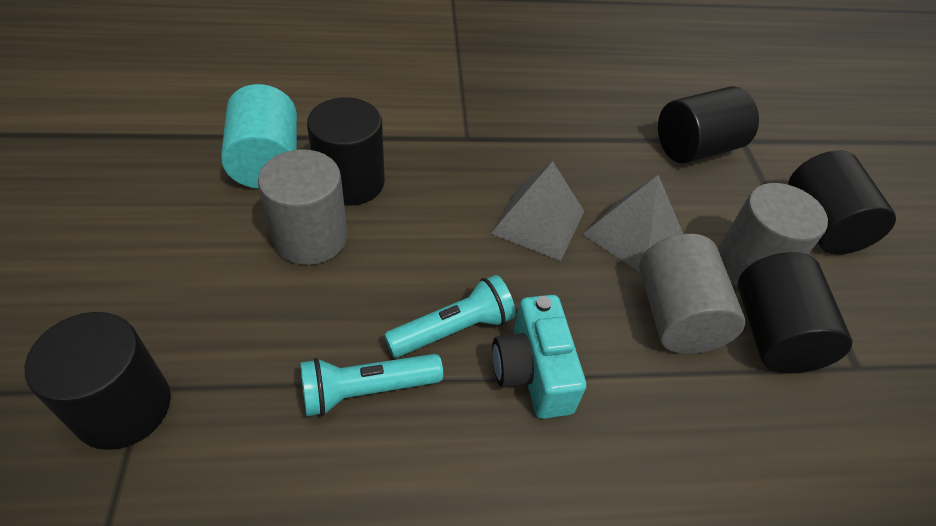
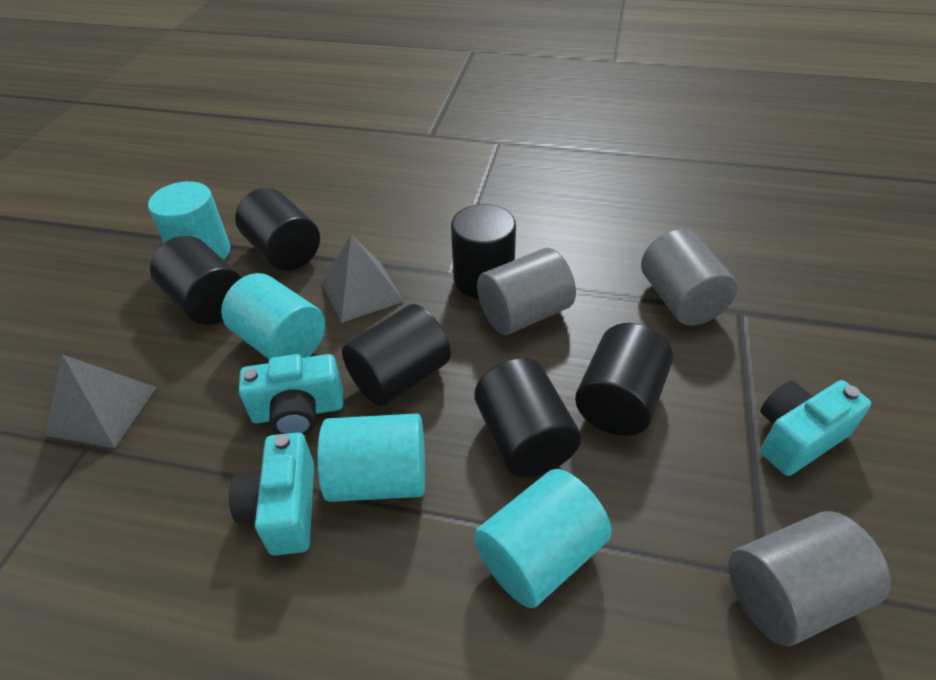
black cylinder: 5 -> 6
turquoise camera: 1 -> 3
turquoise cylinder: 1 -> 4
turquoise flashlight: 2 -> 0

